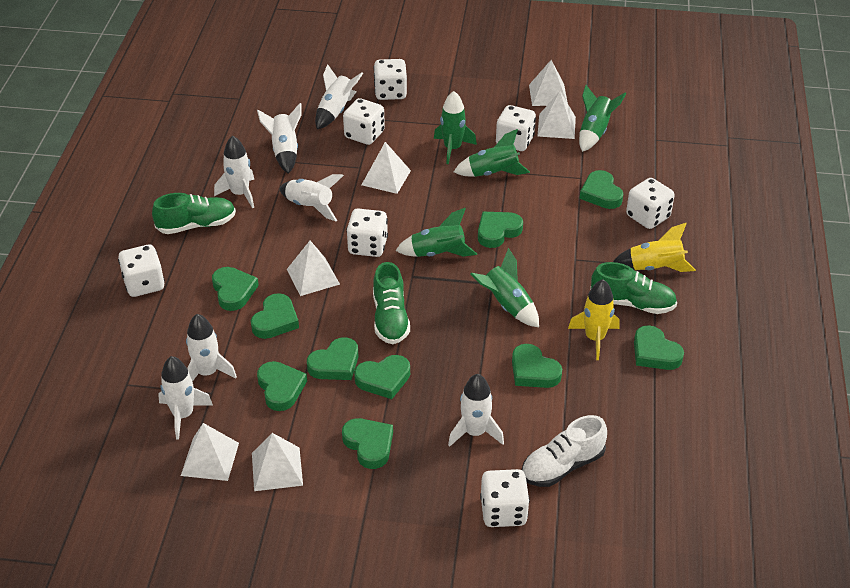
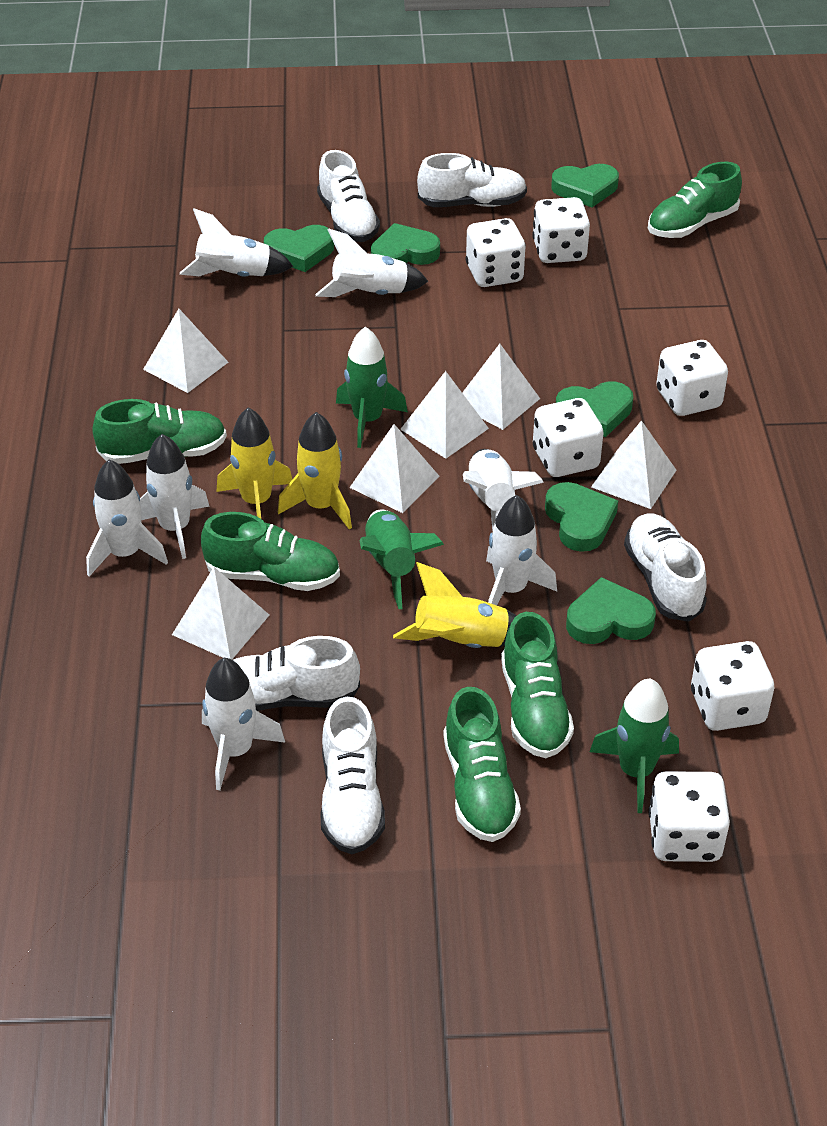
green heart: 10 -> 6
green rocket: 5 -> 3
green shoe: 3 -> 5
white dice: 7 -> 6
white shoe: 1 -> 5
yellow rocket: 2 -> 3

